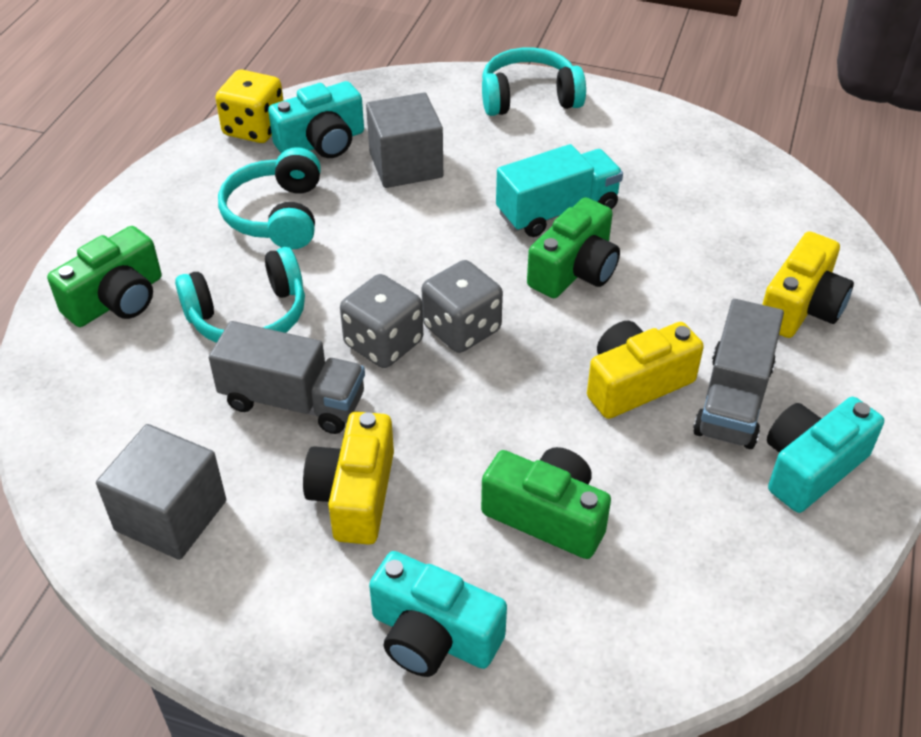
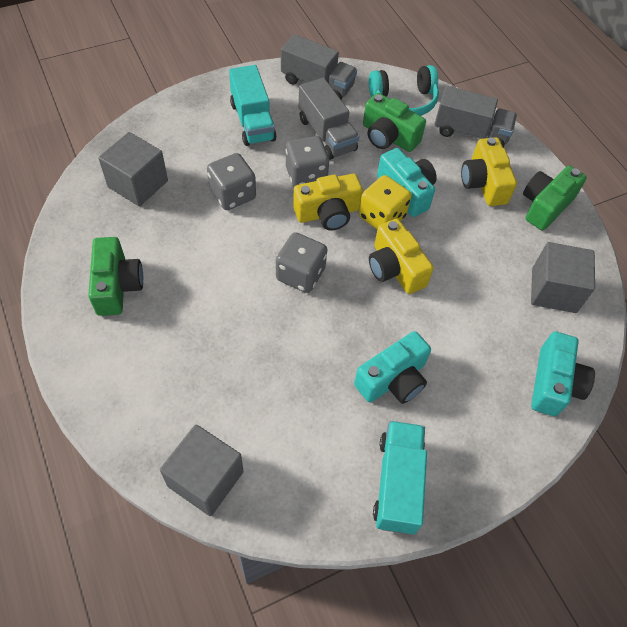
grey cube: 2 -> 3
grey dice: 2 -> 3
grey truck: 2 -> 3
turquoise headphones: 3 -> 1
turquoise truck: 1 -> 2

